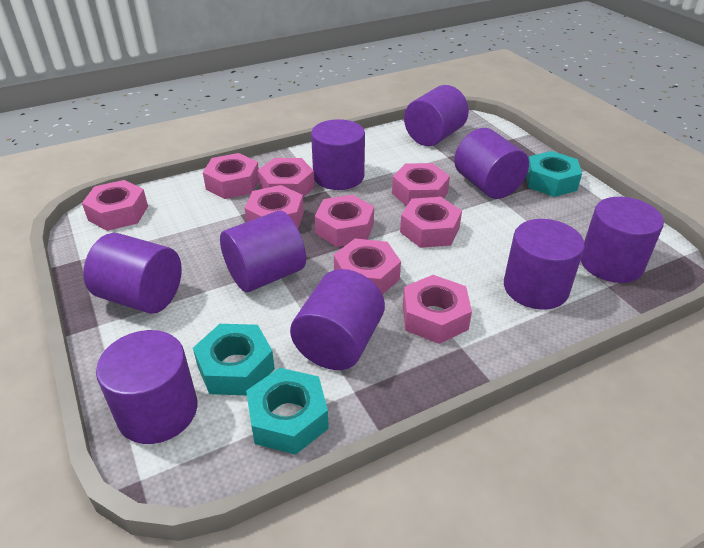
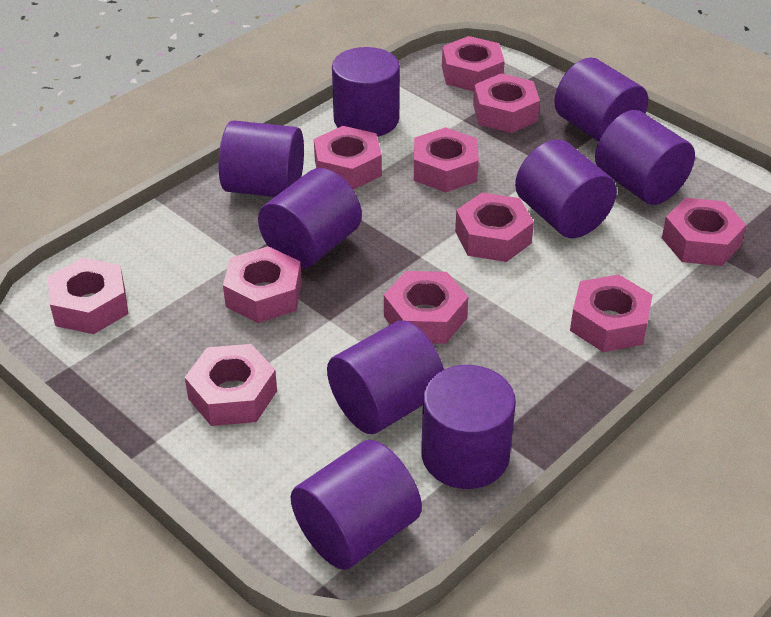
pink nut: 9 -> 11
turquoise nut: 3 -> 0

